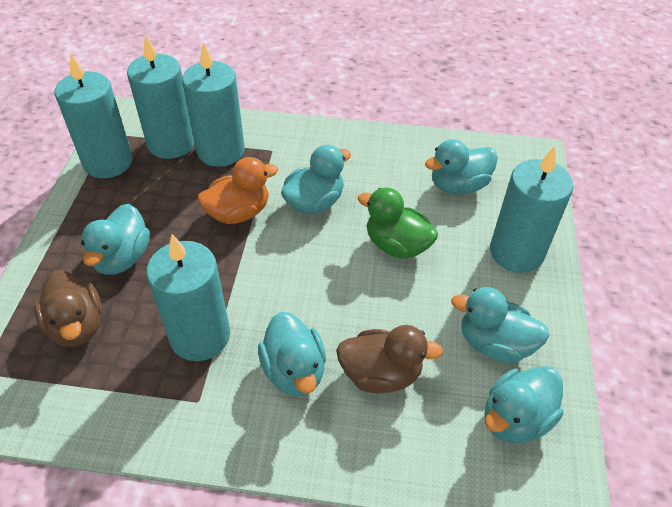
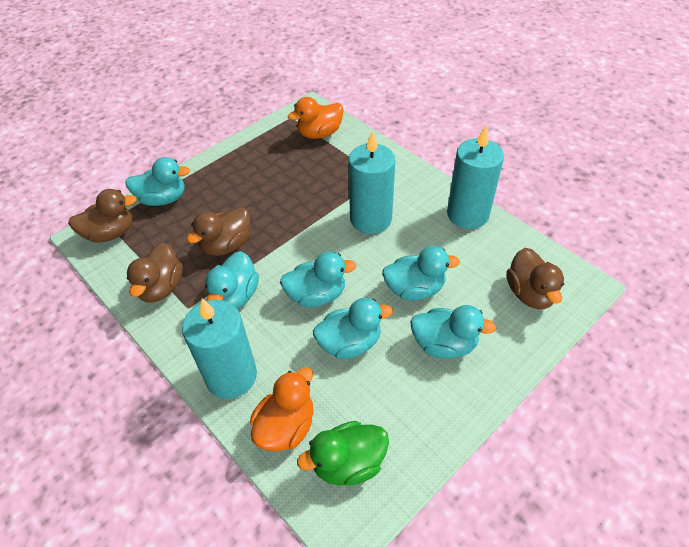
brown duck: 2 -> 4
orange duck: 1 -> 2
turquoise candle: 5 -> 3

